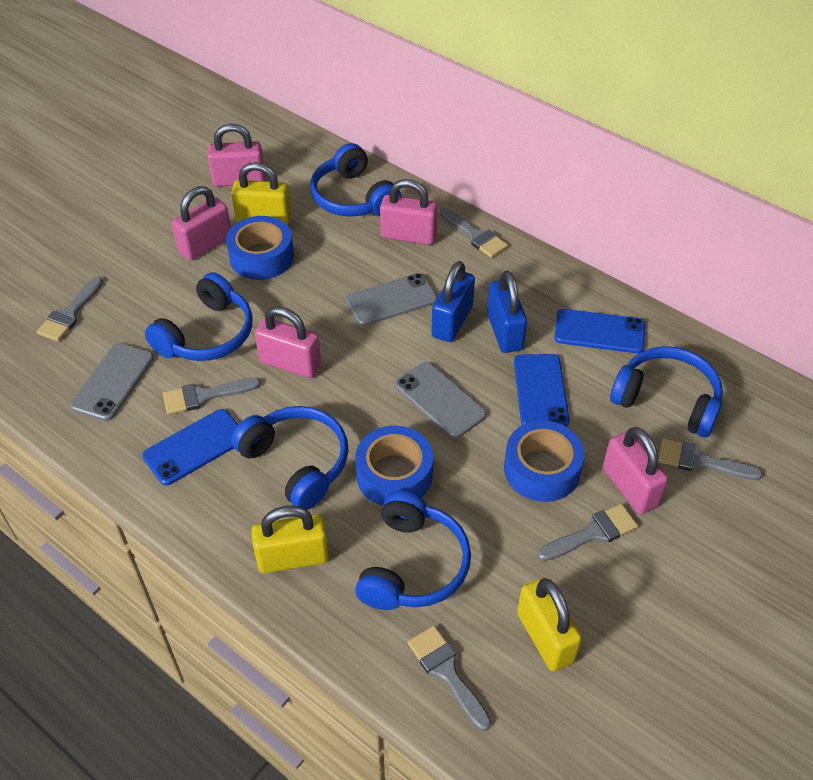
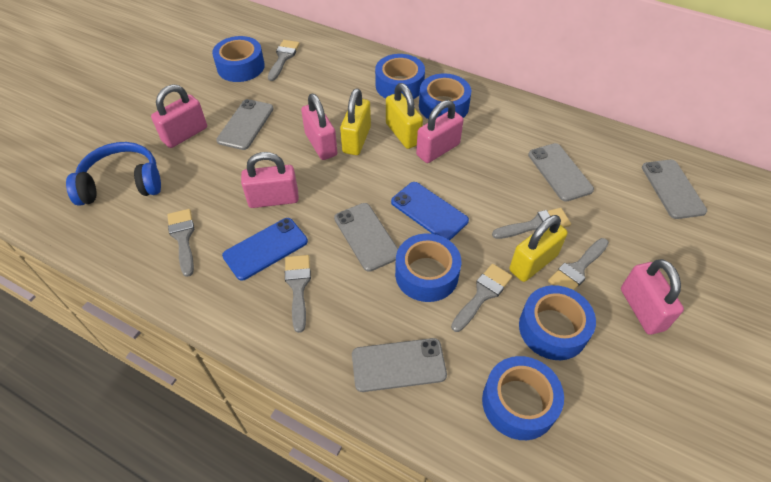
blue headphones: 5 -> 1
blue padlock: 2 -> 0
blue phone: 3 -> 2
blue tape: 3 -> 6
grey phone: 3 -> 5

